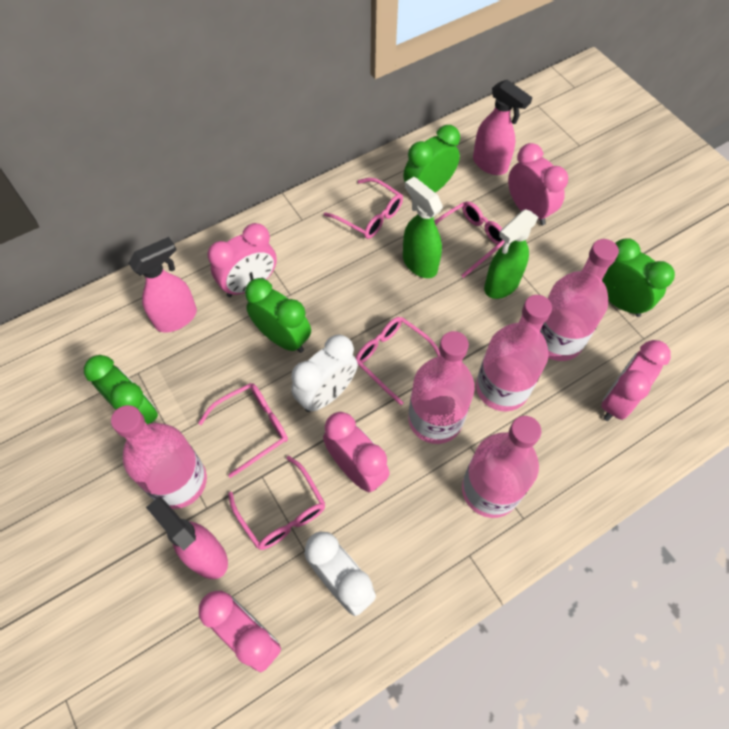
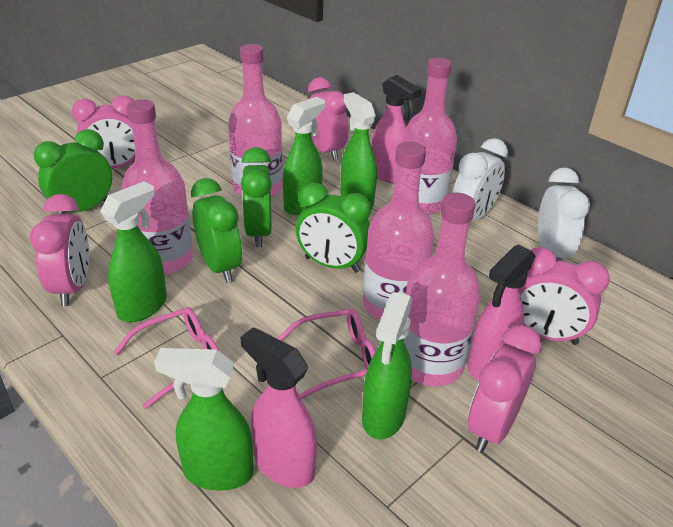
green spray bottle: 2 -> 5
pink glasses: 5 -> 2

